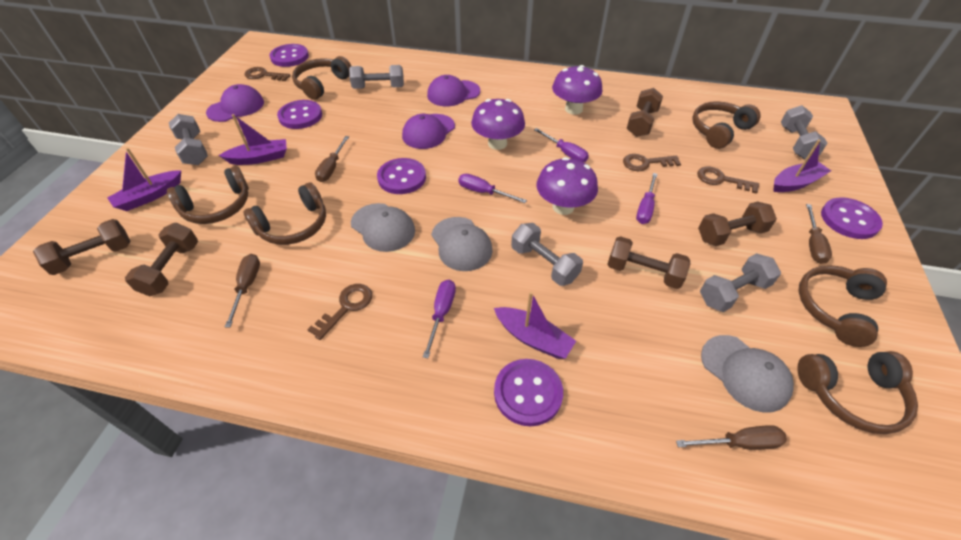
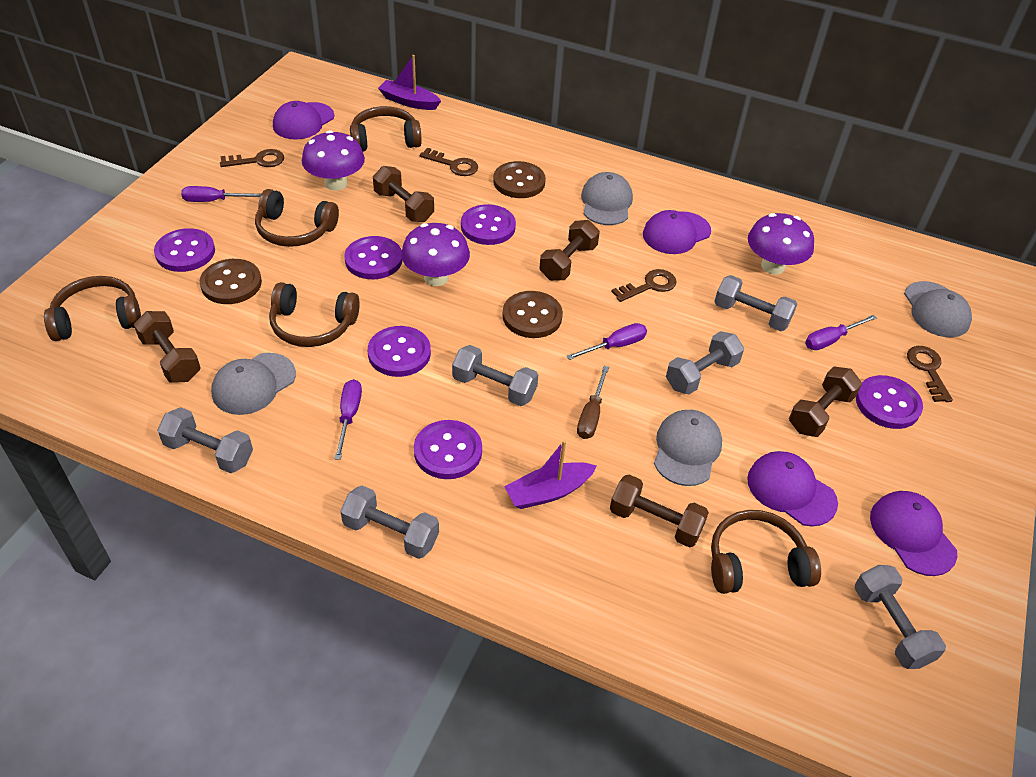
brown button: 0 -> 3
brown headphones: 6 -> 5
brown screwdriver: 4 -> 1
grey cap: 3 -> 4
grey dumbbell: 5 -> 6
purple boat: 4 -> 2
purple button: 5 -> 6
purple cap: 3 -> 4

